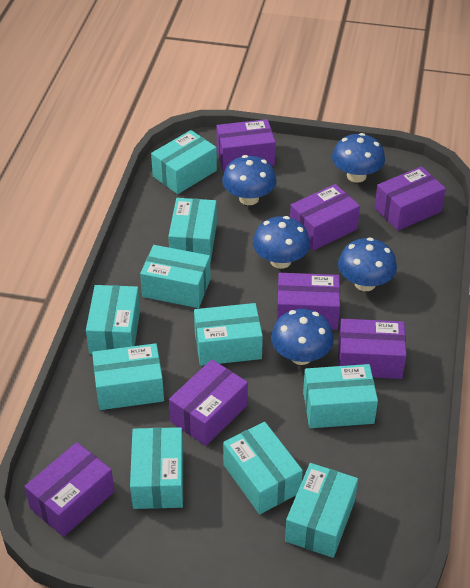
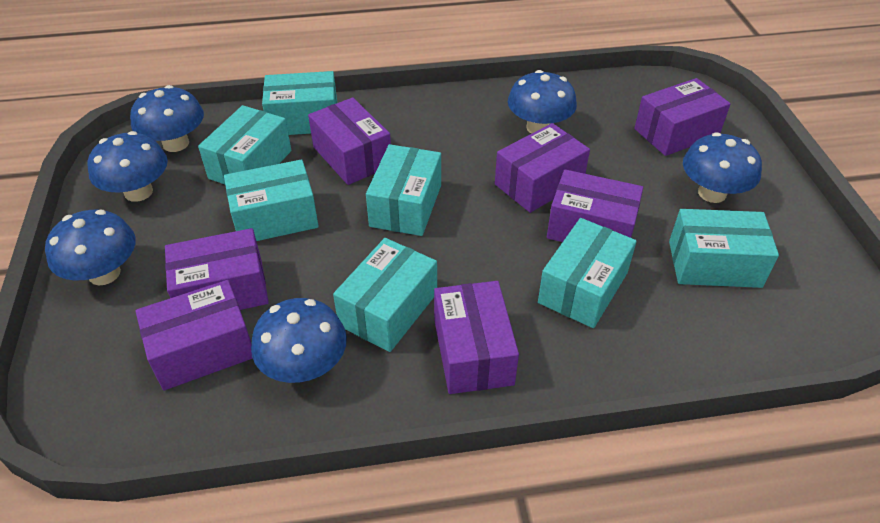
blue mushroom: 5 -> 6
turquoise box: 10 -> 7

